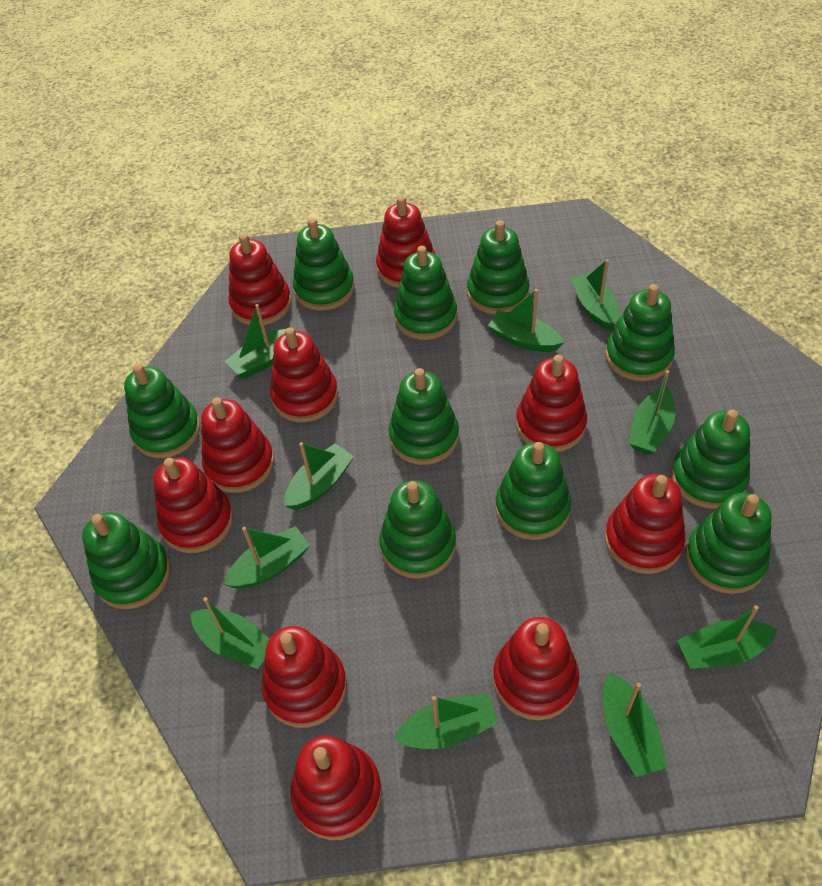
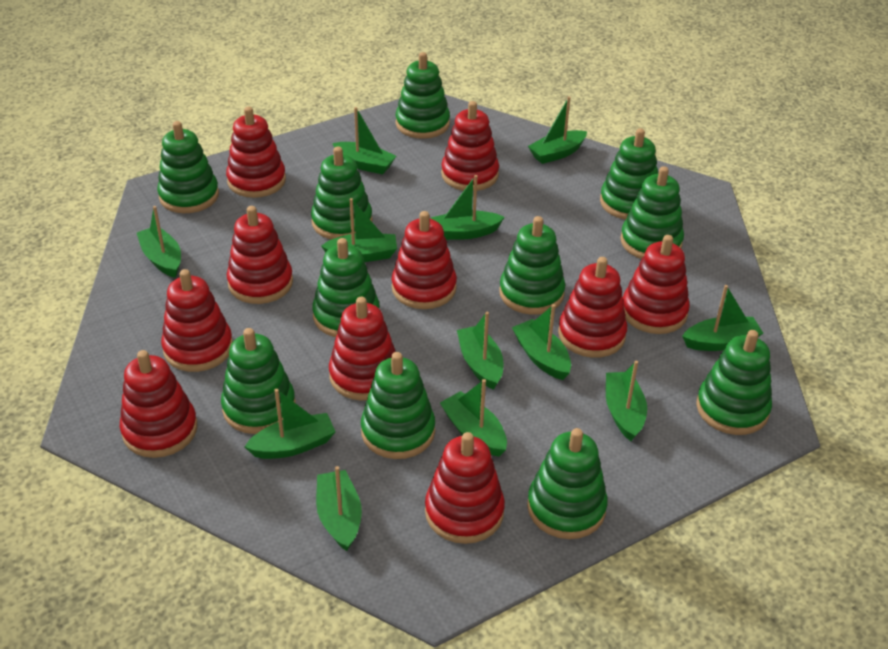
green boat: 10 -> 12

